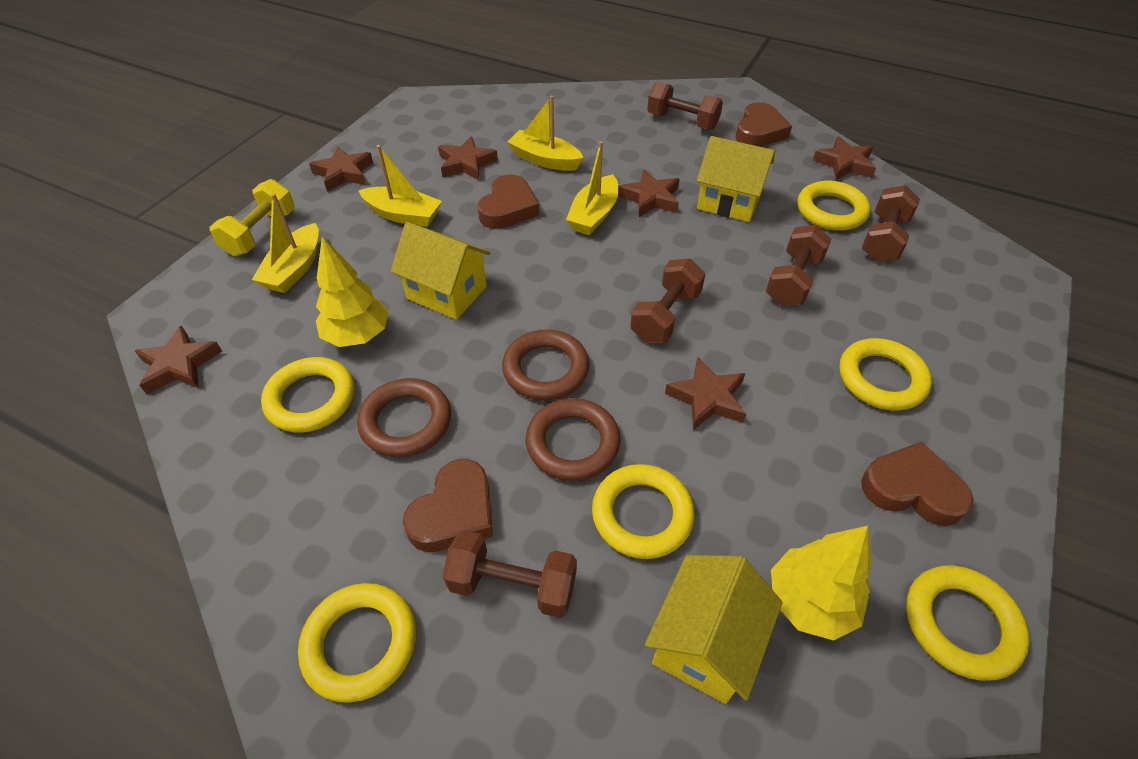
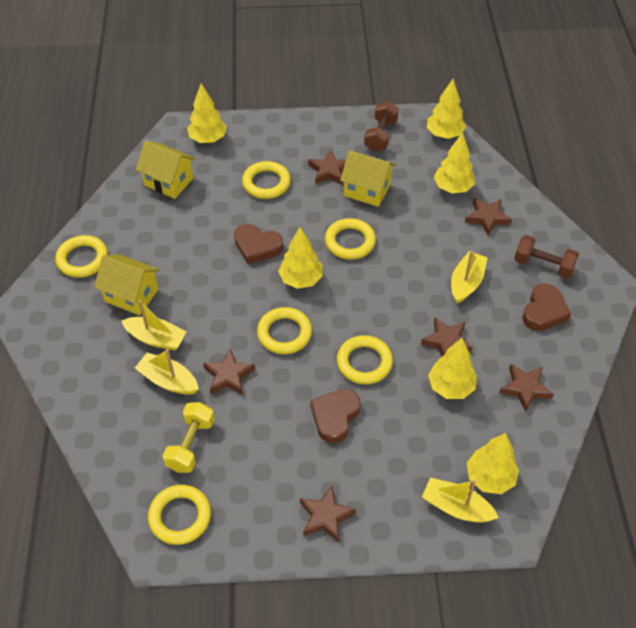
brown dumbbell: 5 -> 2
brown heart: 4 -> 3
brown ring: 3 -> 0
yellow tree: 2 -> 6

